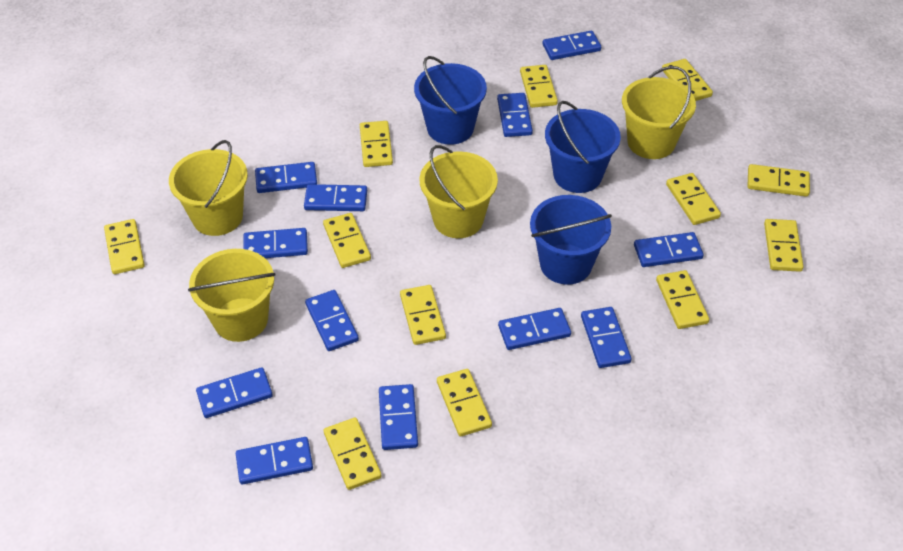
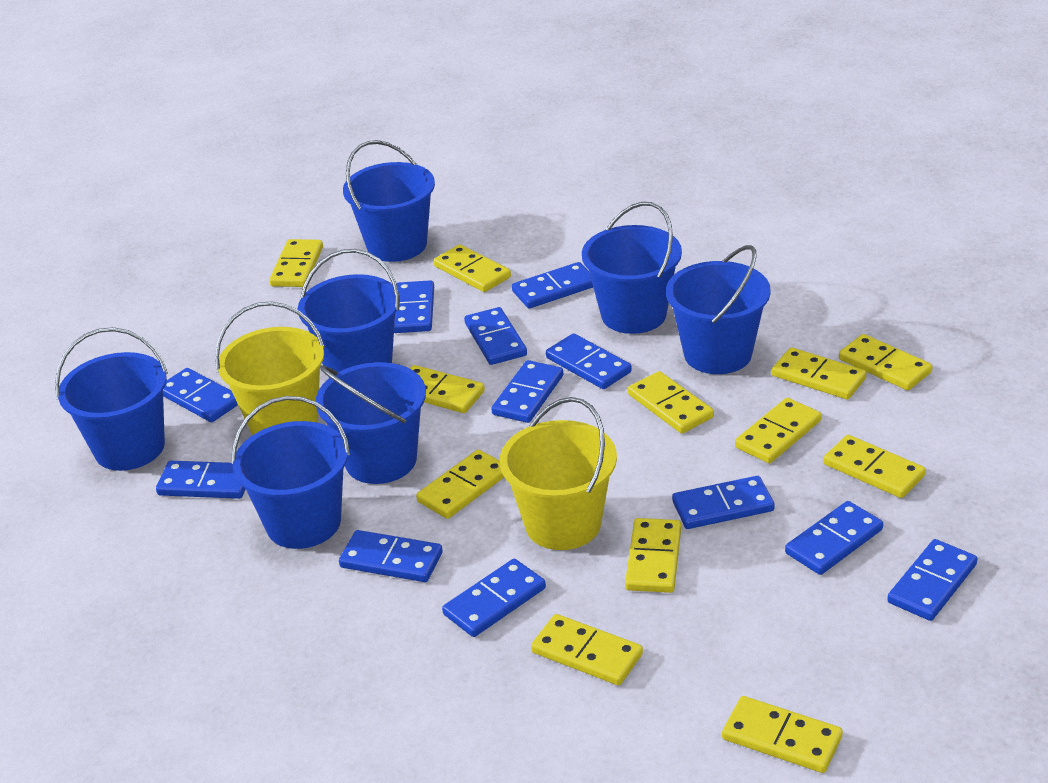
blue bucket: 3 -> 7
yellow bucket: 4 -> 2

